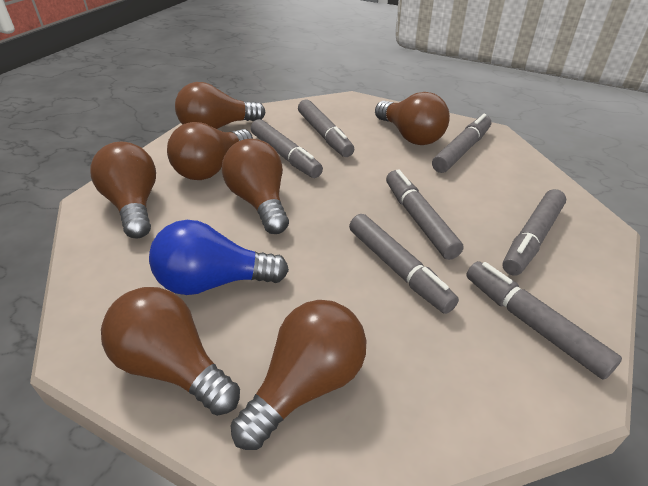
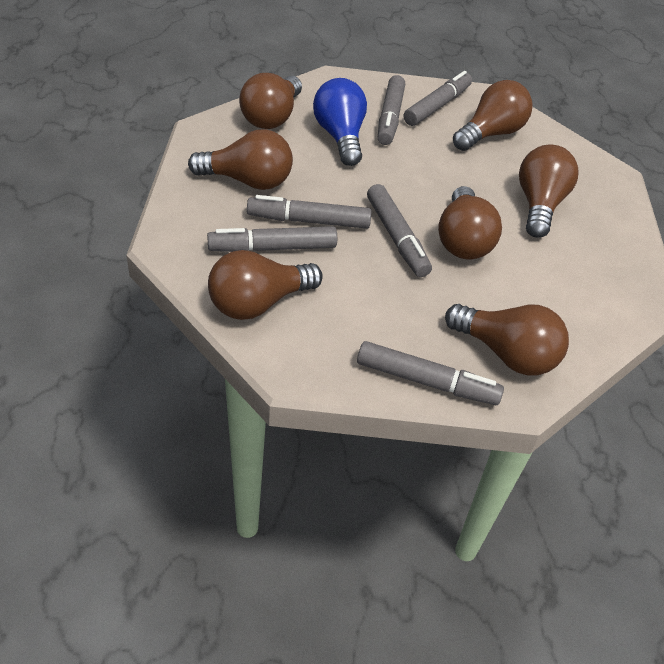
grey marker: 7 -> 6

